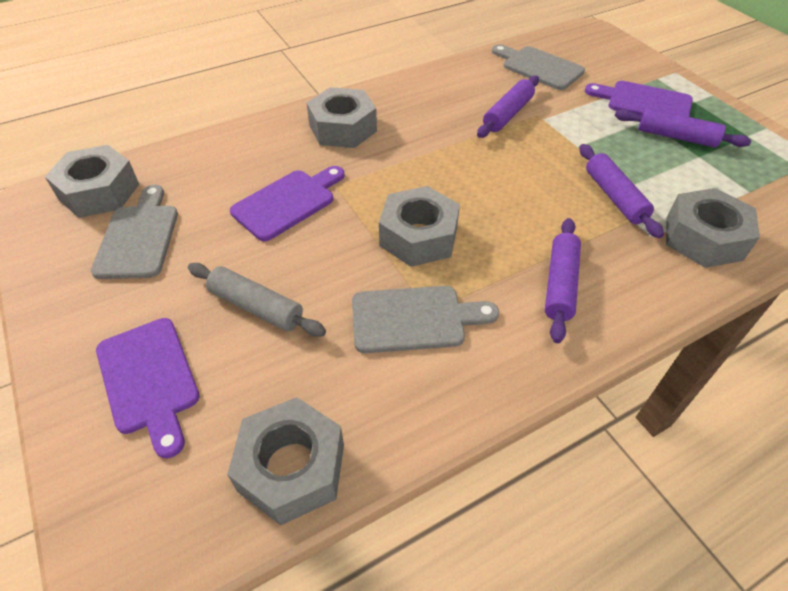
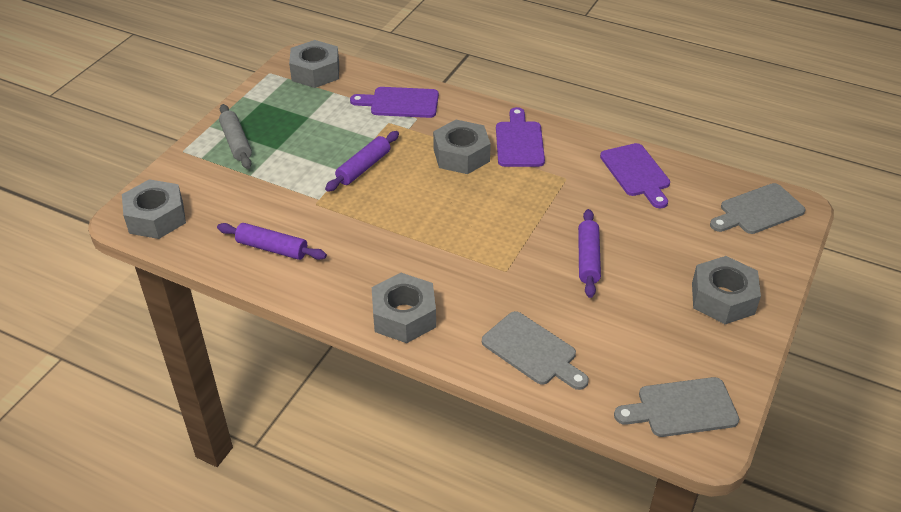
purple rolling pin: 4 -> 3

